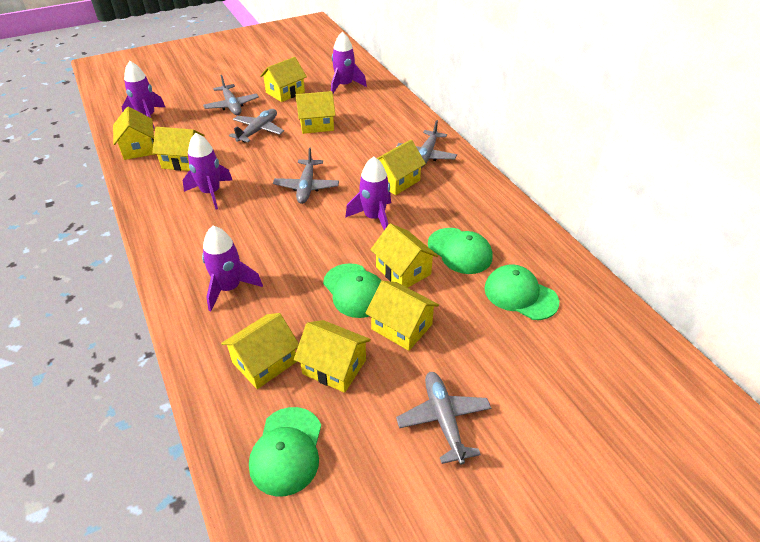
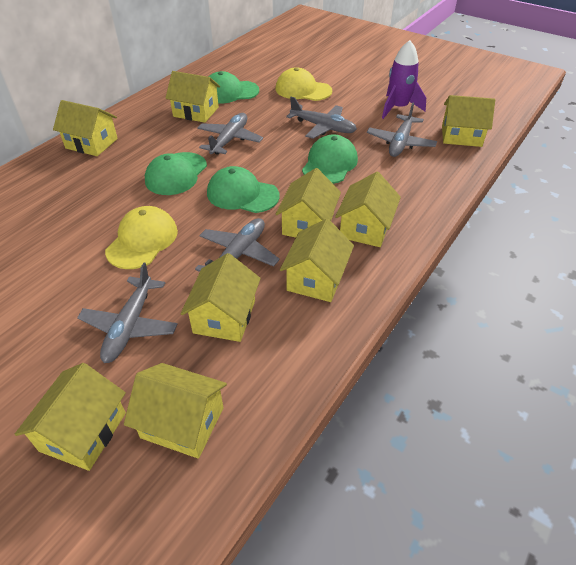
purple rocket: 5 -> 1
yellow cap: 0 -> 2

